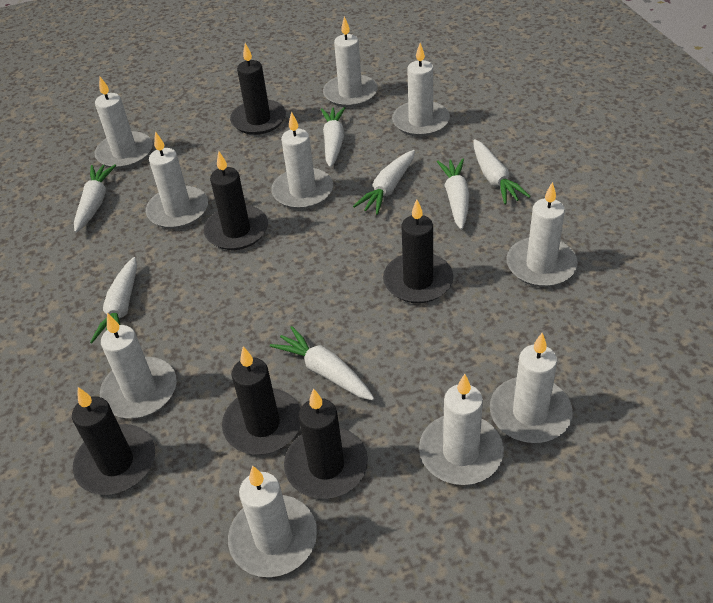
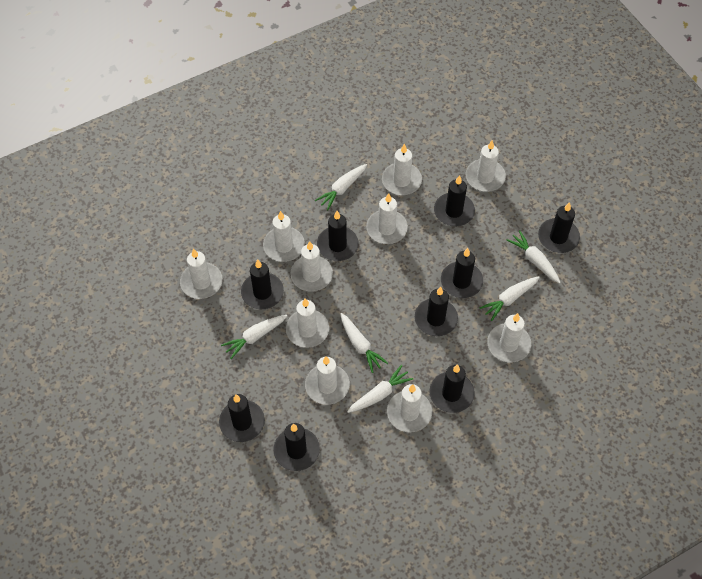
black candle: 6 -> 9
white carrot: 7 -> 6

